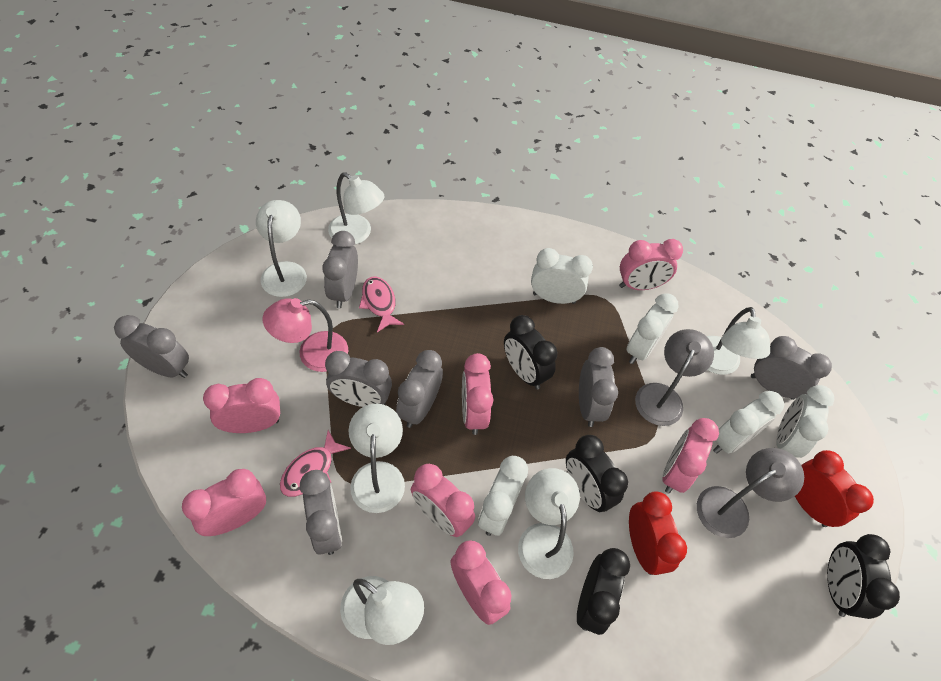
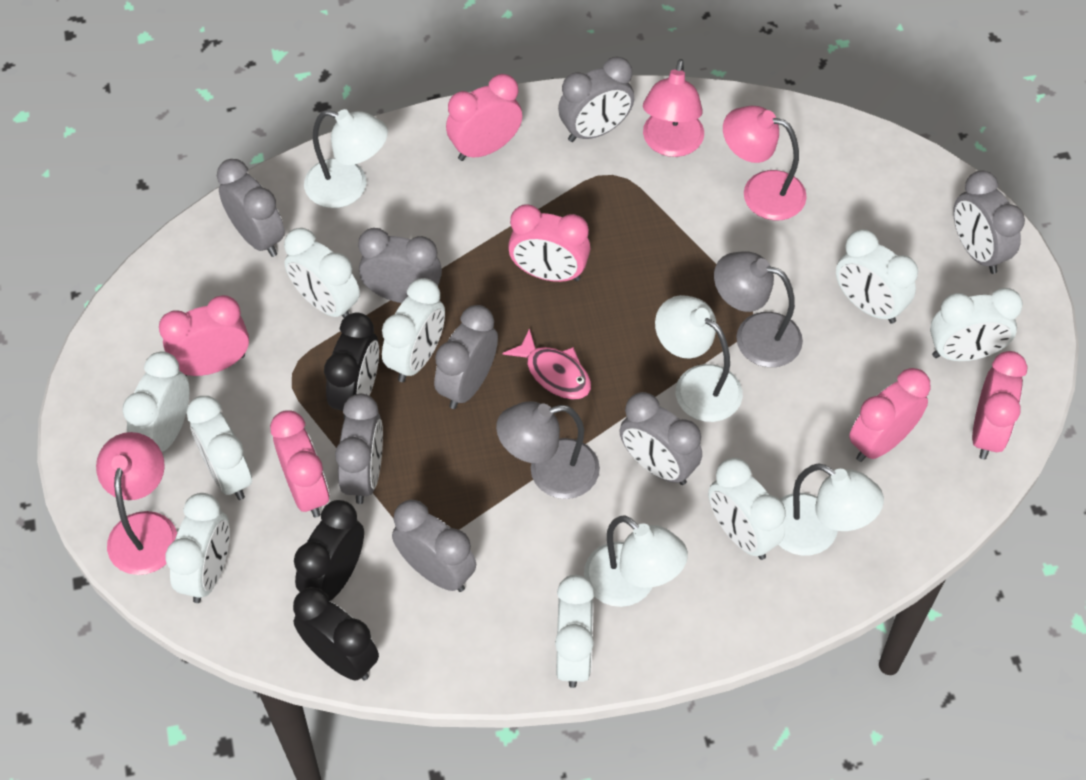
black clock: 4 -> 3
grey clock: 7 -> 8
pink clock: 7 -> 6
pink fish: 2 -> 1
pink lamp: 1 -> 3
red clock: 2 -> 0
white clock: 5 -> 9
white lamp: 6 -> 4

